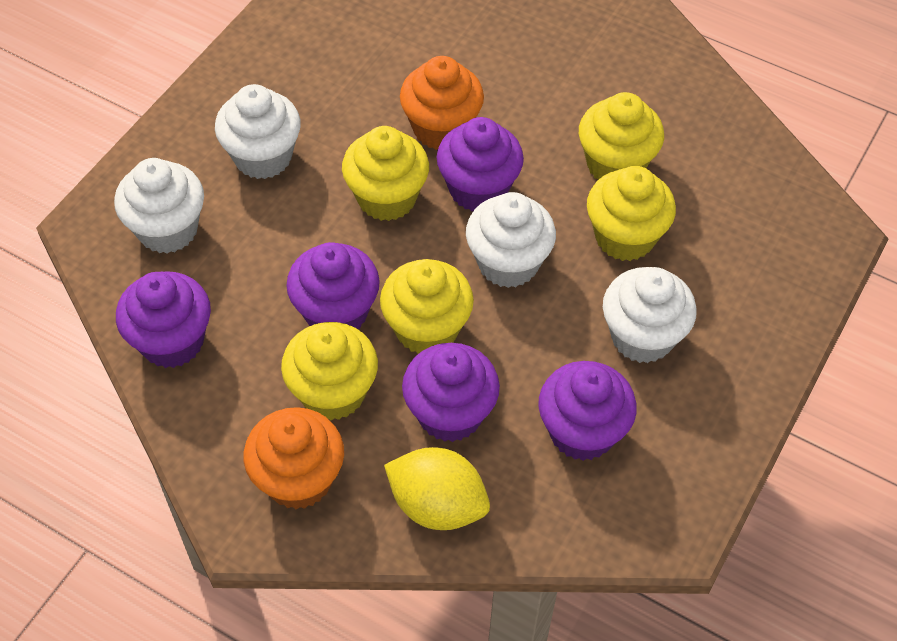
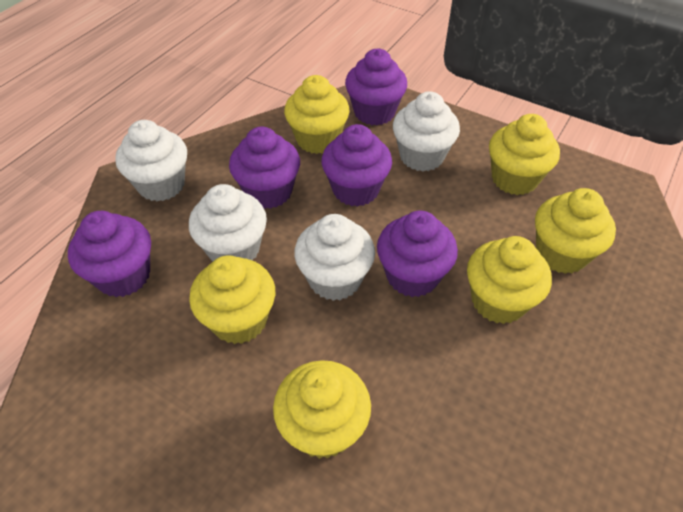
orange cupcake: 2 -> 0
yellow cupcake: 5 -> 6
yellow lemon: 1 -> 0

